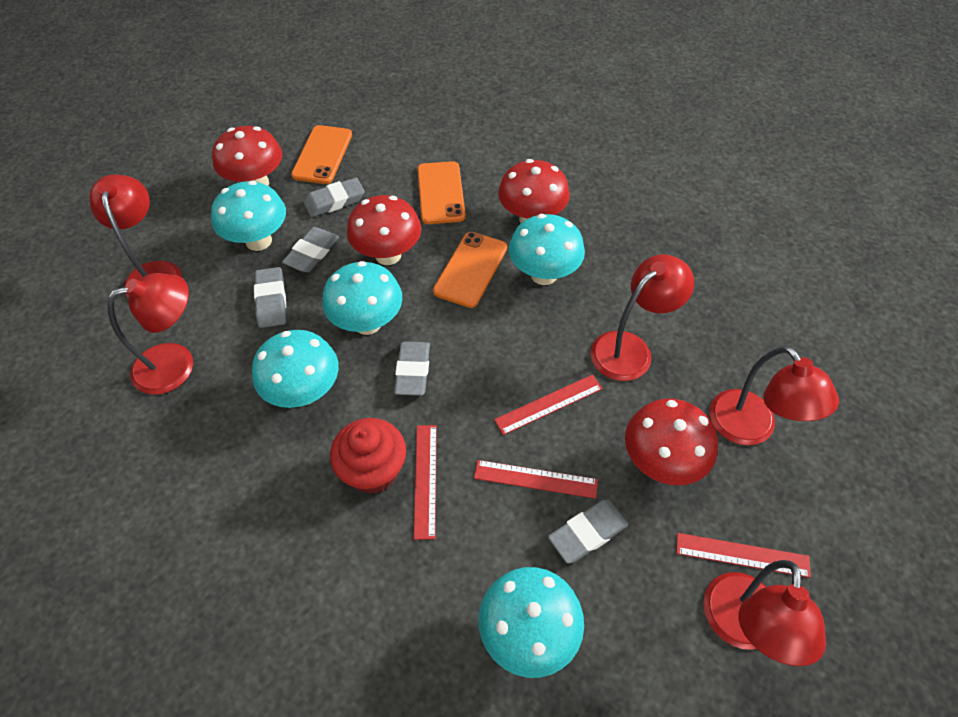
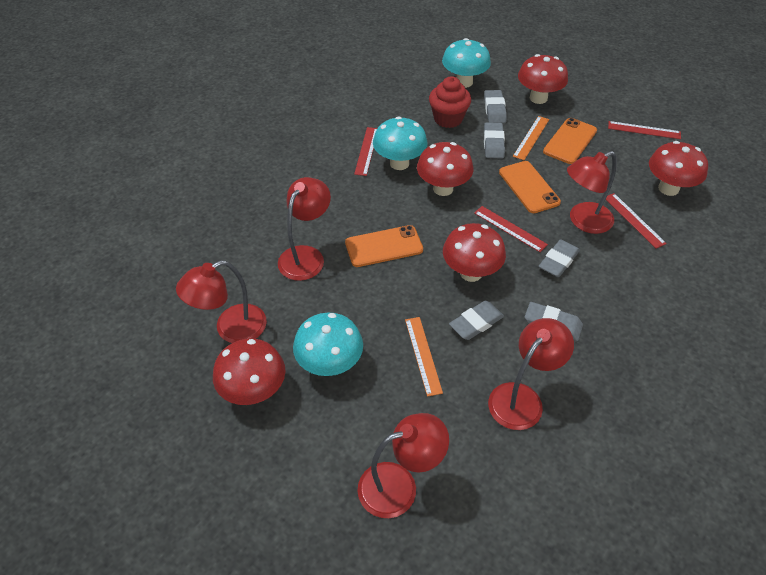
orange ruler: 0 -> 2
red mushroom: 4 -> 5
turquoise mushroom: 5 -> 3

